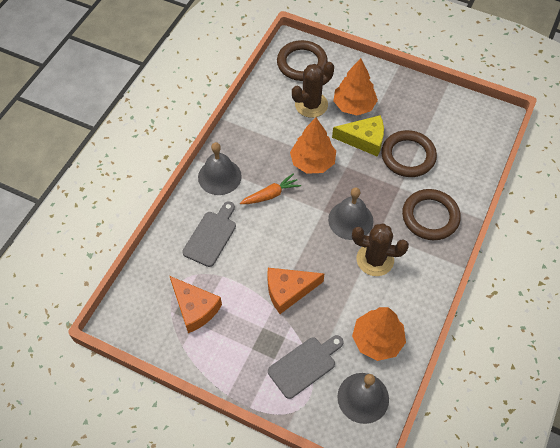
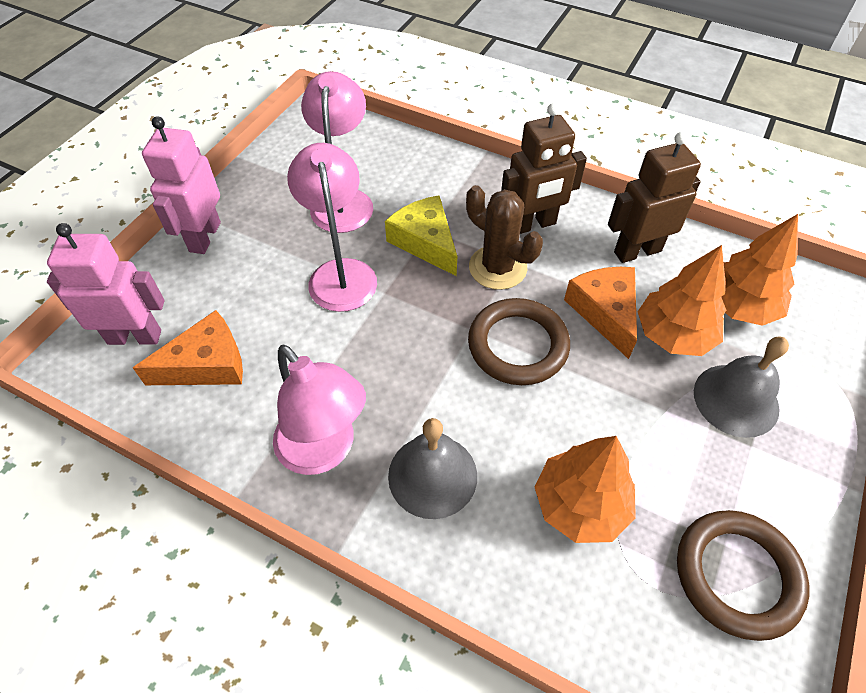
brown cactus: 2 -> 1
brown ring: 3 -> 2
brown robot: 0 -> 2
grey bell: 3 -> 2
grey cutting board: 2 -> 0
orange carrot: 1 -> 0
pink lamp: 0 -> 3
pink robot: 0 -> 2

